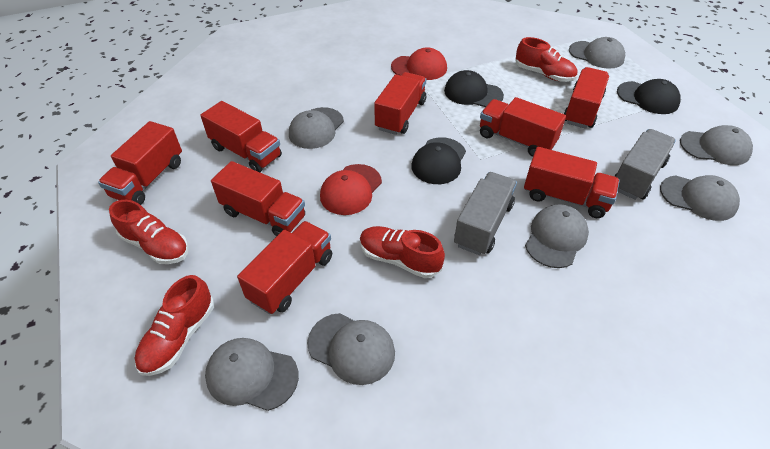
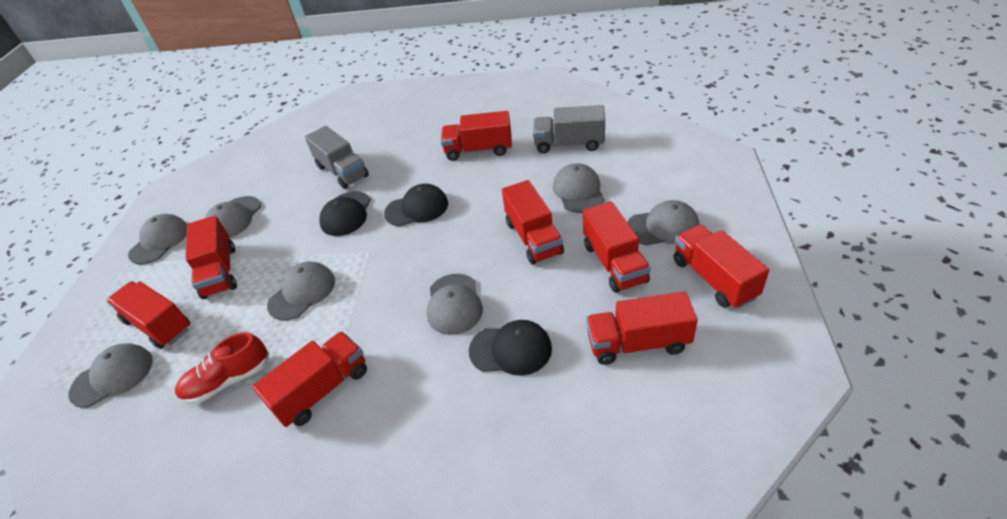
red cap: 2 -> 0
red shoe: 4 -> 1

